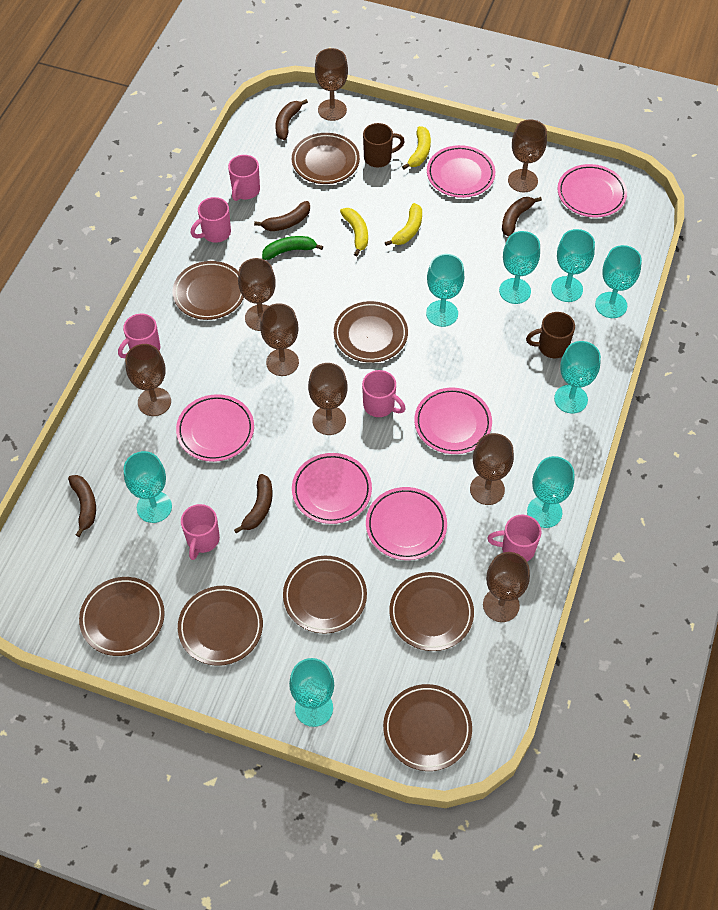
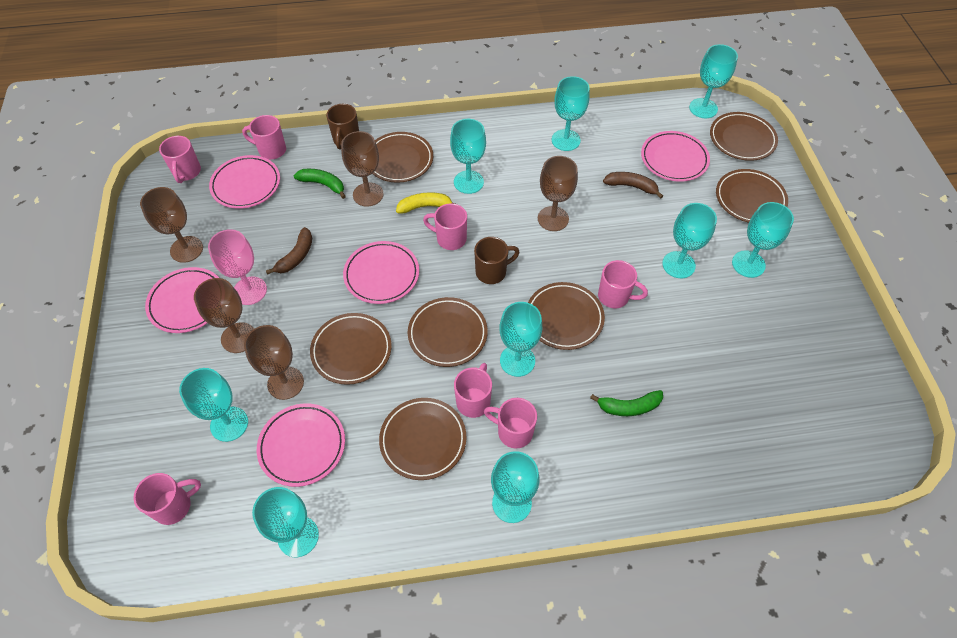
brown banana: 5 -> 2
brown goblet: 8 -> 5
brown plate: 8 -> 7
green banana: 1 -> 2
pink goblet: 0 -> 1
pink mug: 6 -> 7
pink plate: 6 -> 5
turquoise goblet: 8 -> 9
yellow banana: 3 -> 1

